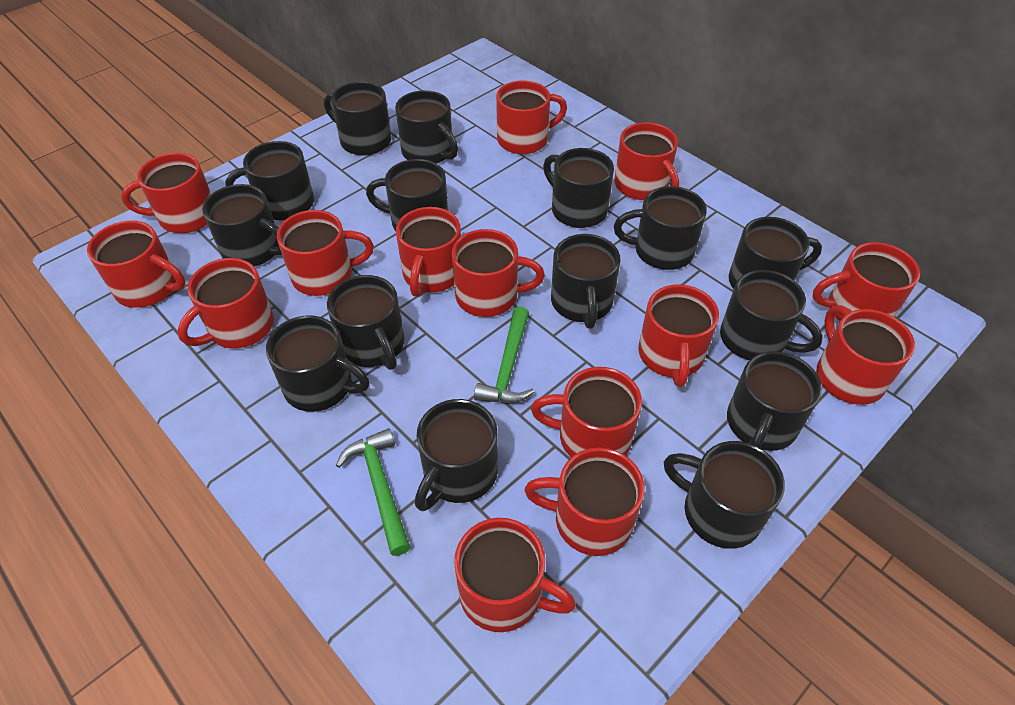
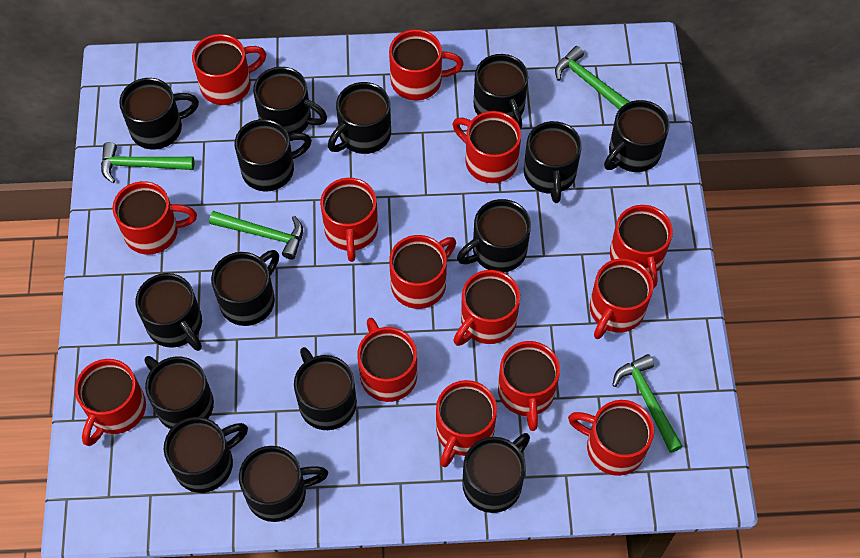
green hammer: 2 -> 4

